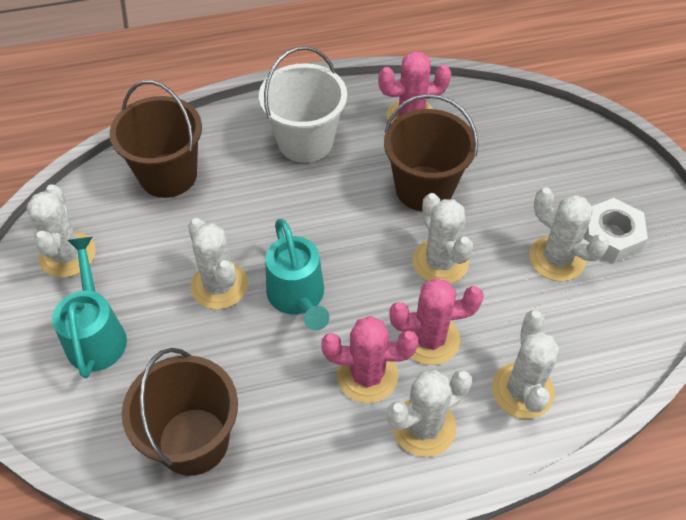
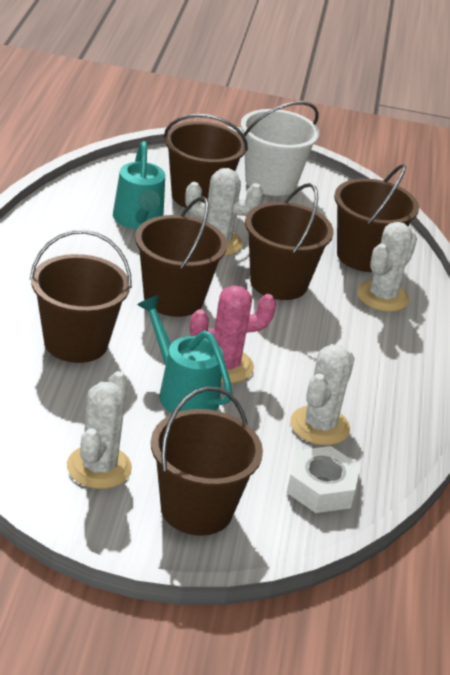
brown bucket: 3 -> 6
pink cactus: 3 -> 1
white cactus: 6 -> 4

